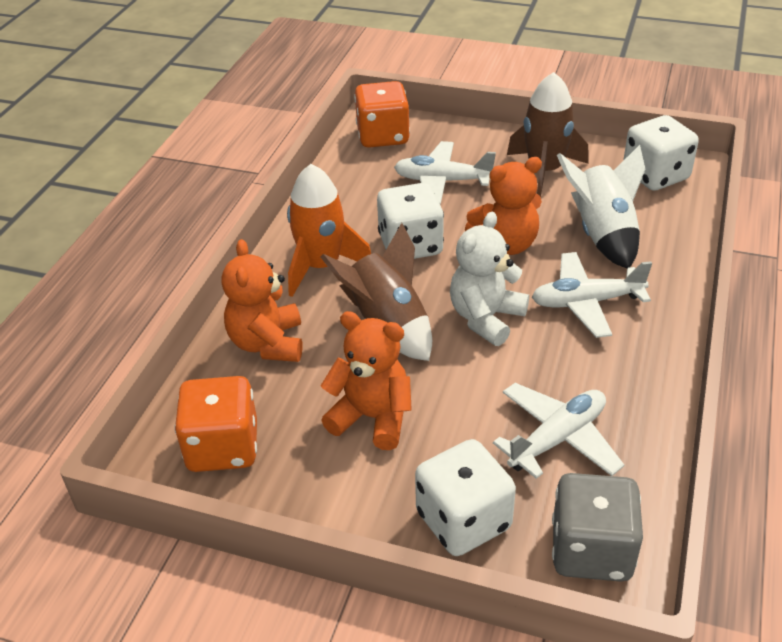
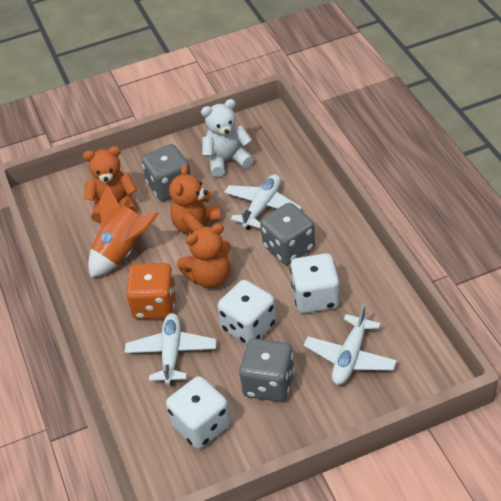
brown rocket: 2 -> 0
grey dice: 1 -> 3
orange dice: 2 -> 1
white rocket: 1 -> 0

